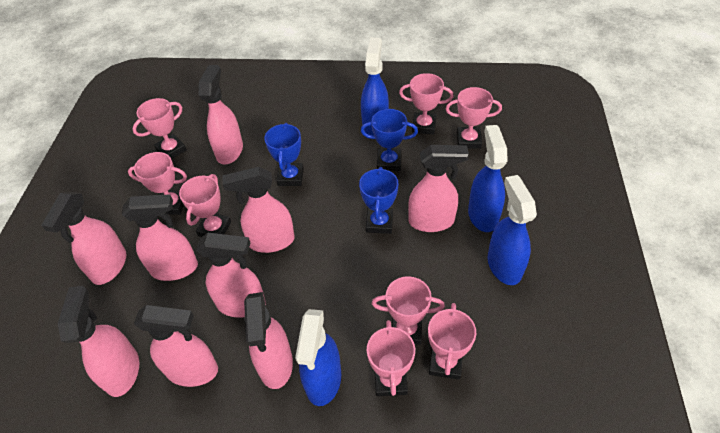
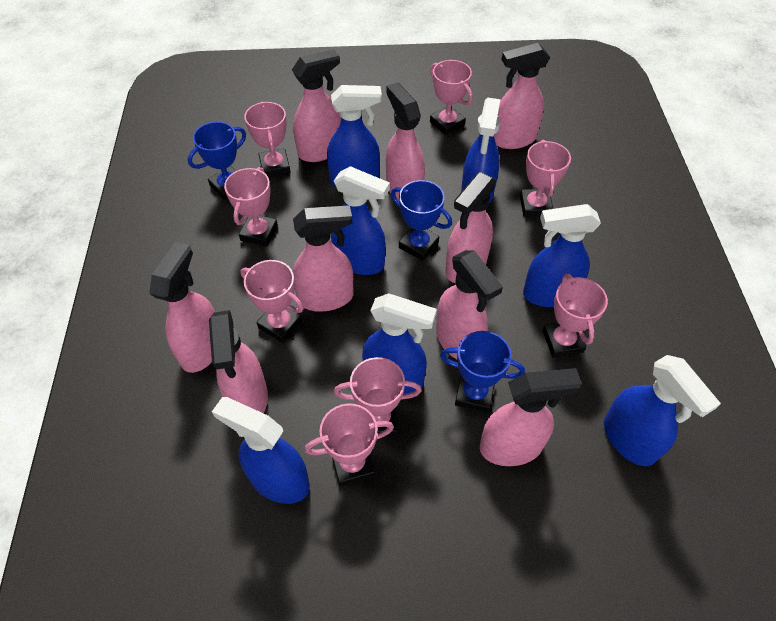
blue spray bottle: 4 -> 7

